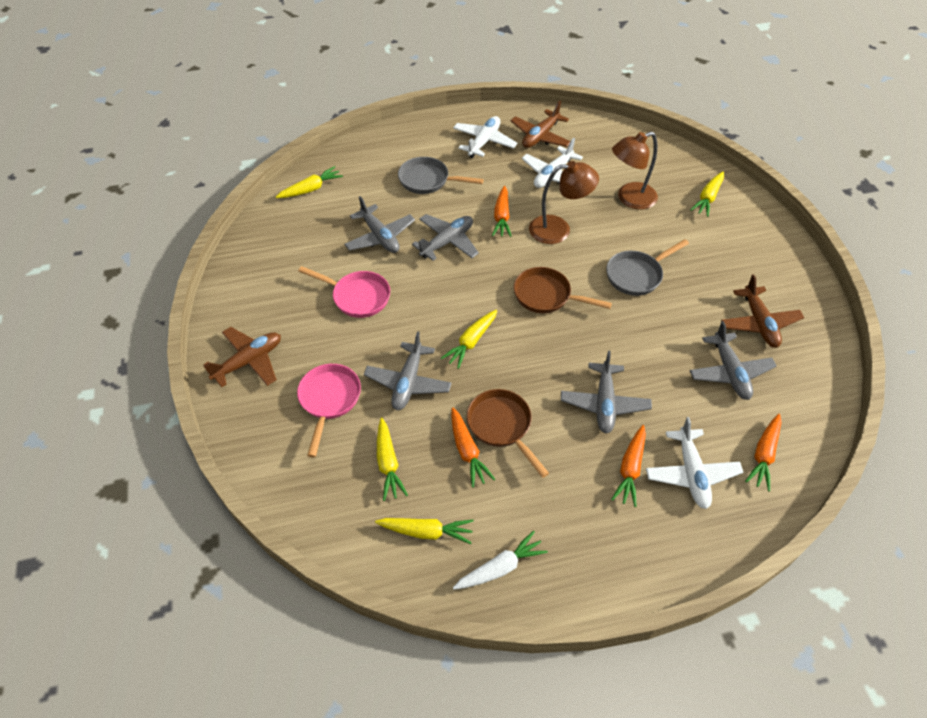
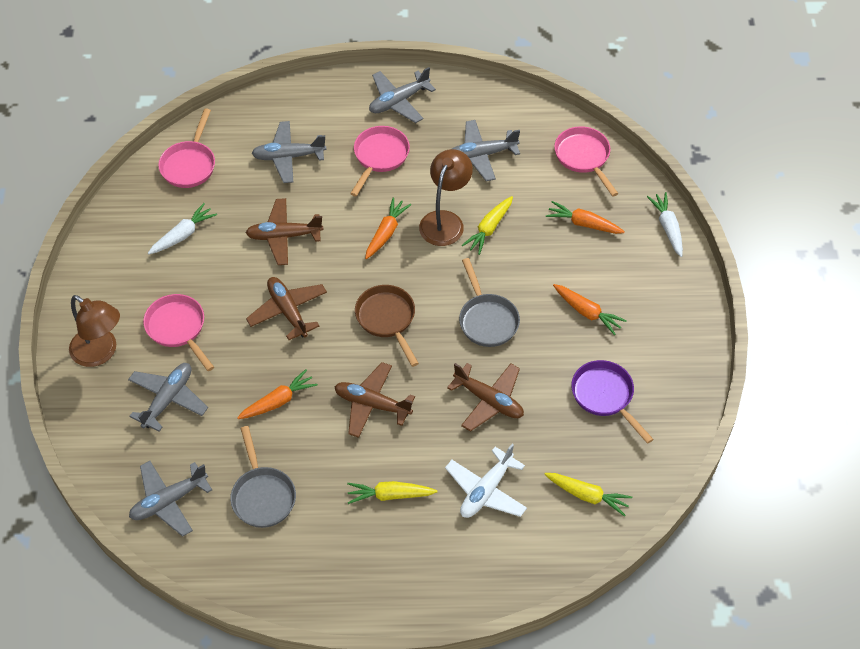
brown pan: 2 -> 1
brown plane: 3 -> 4
pink pan: 2 -> 4
purple pan: 0 -> 1
white carrot: 1 -> 2
white plane: 3 -> 1
yellow carrot: 5 -> 3

